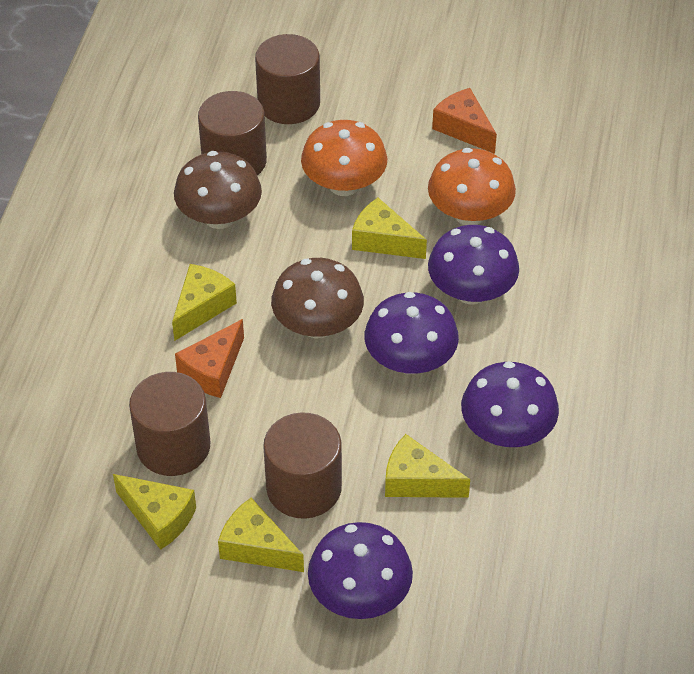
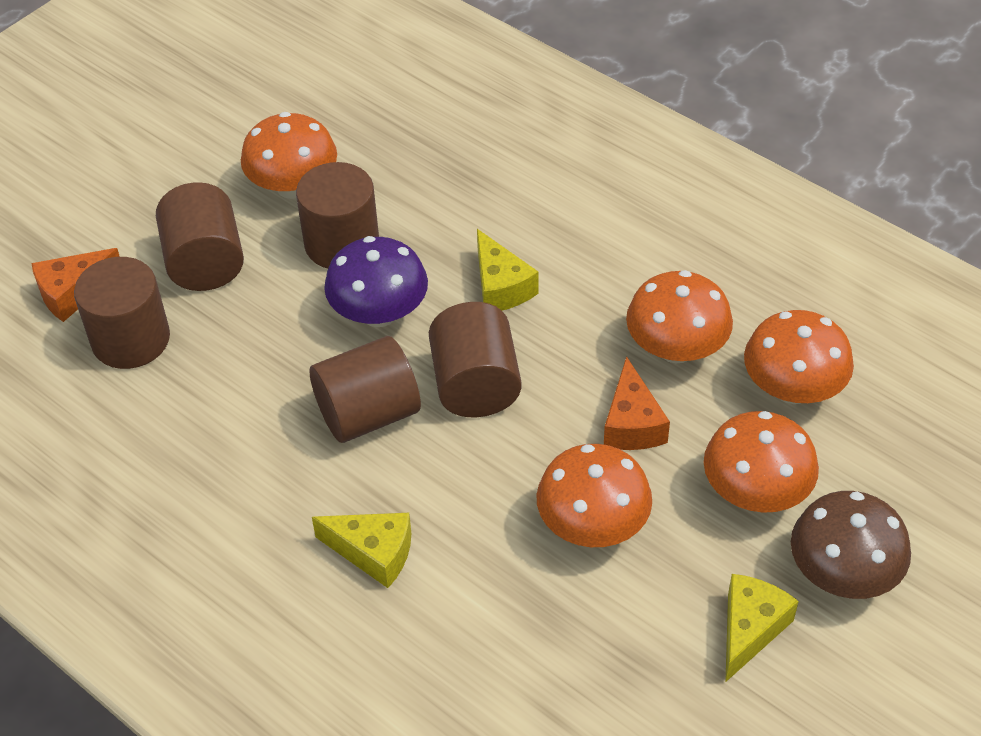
brown cylinder: 4 -> 5
brown mushroom: 2 -> 1
orange mushroom: 2 -> 5
purple mushroom: 4 -> 1
yellow cheese: 5 -> 3

